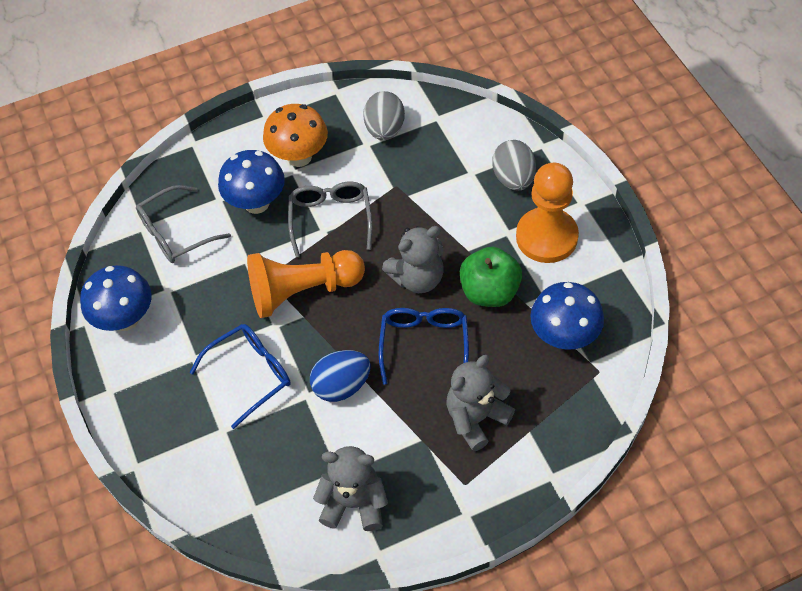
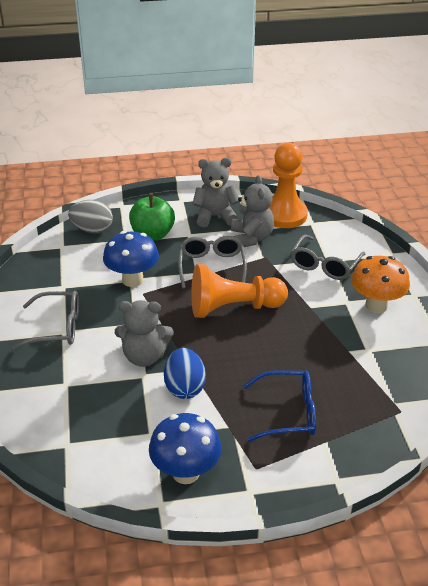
blue glasses: 2 -> 1
blue mushroom: 3 -> 2
grey egg: 2 -> 1
grey glasses: 2 -> 3

